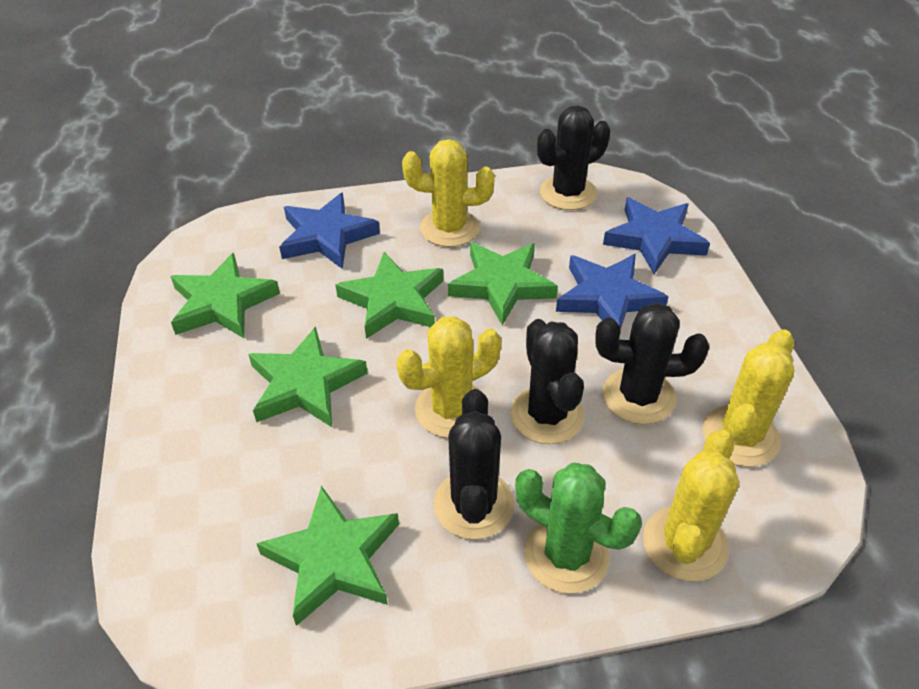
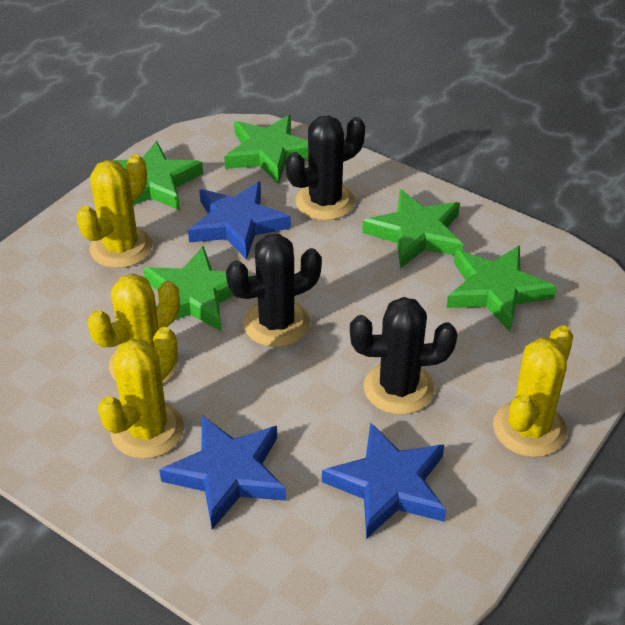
black cactus: 4 -> 3
green cactus: 1 -> 0

